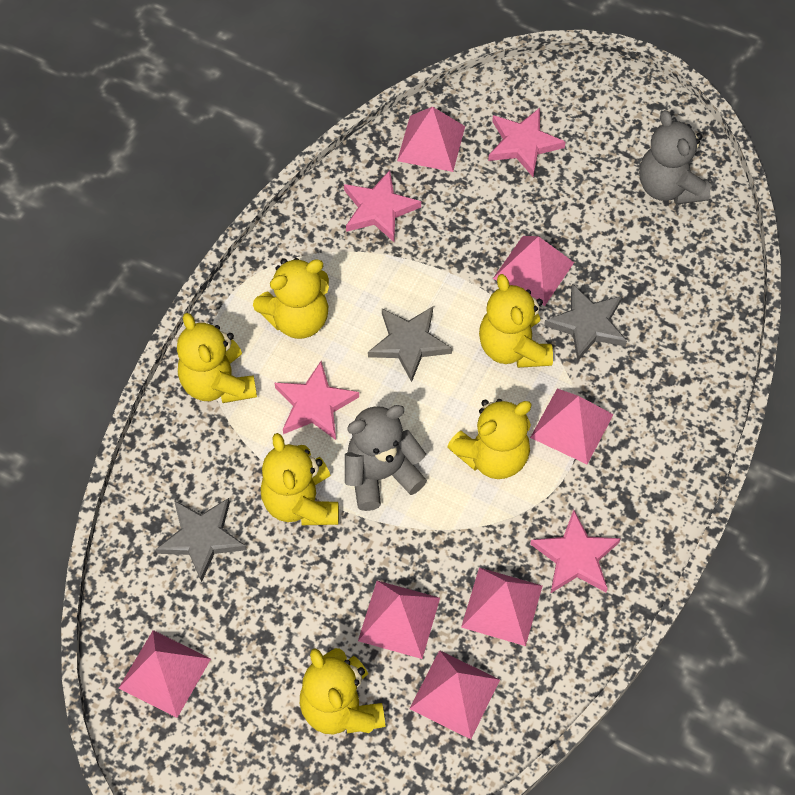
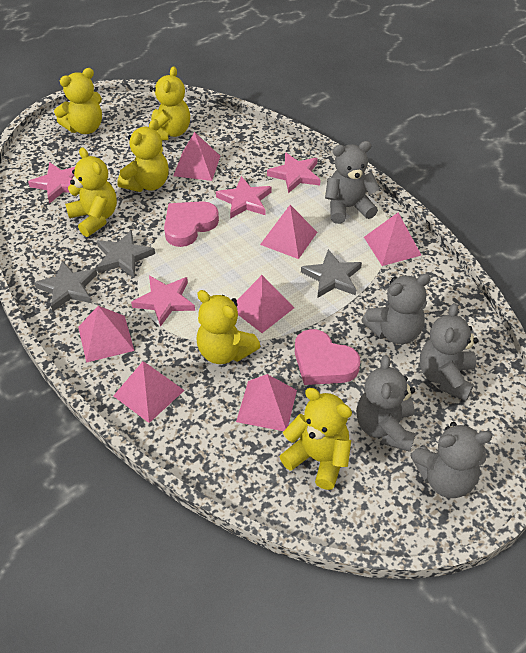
grey teddy bear: 2 -> 5
pink heart: 0 -> 2

